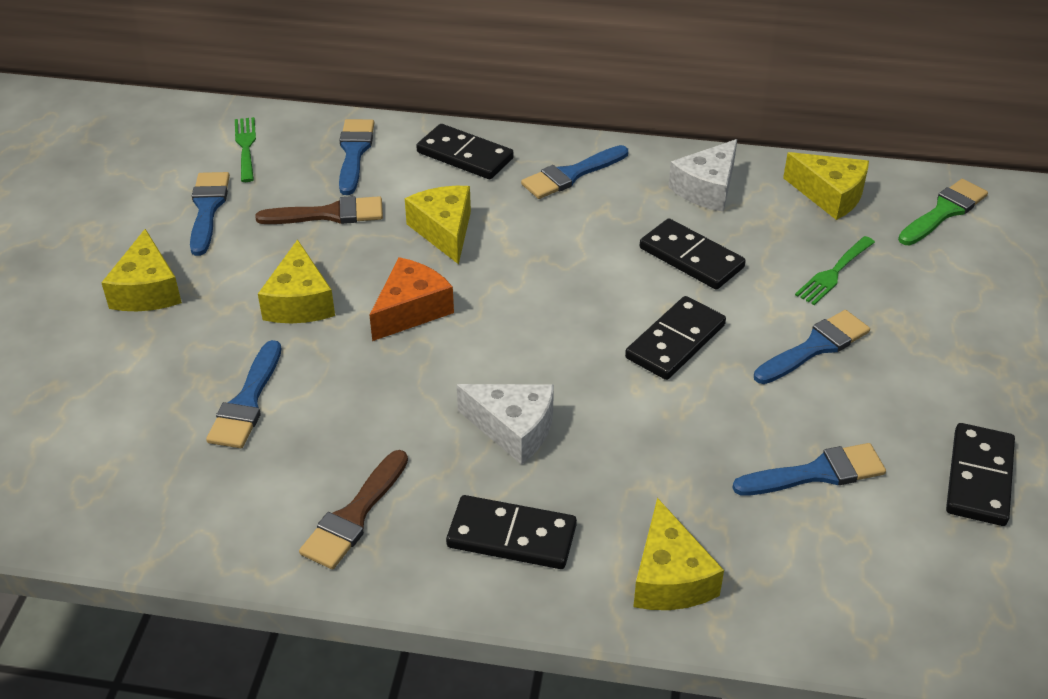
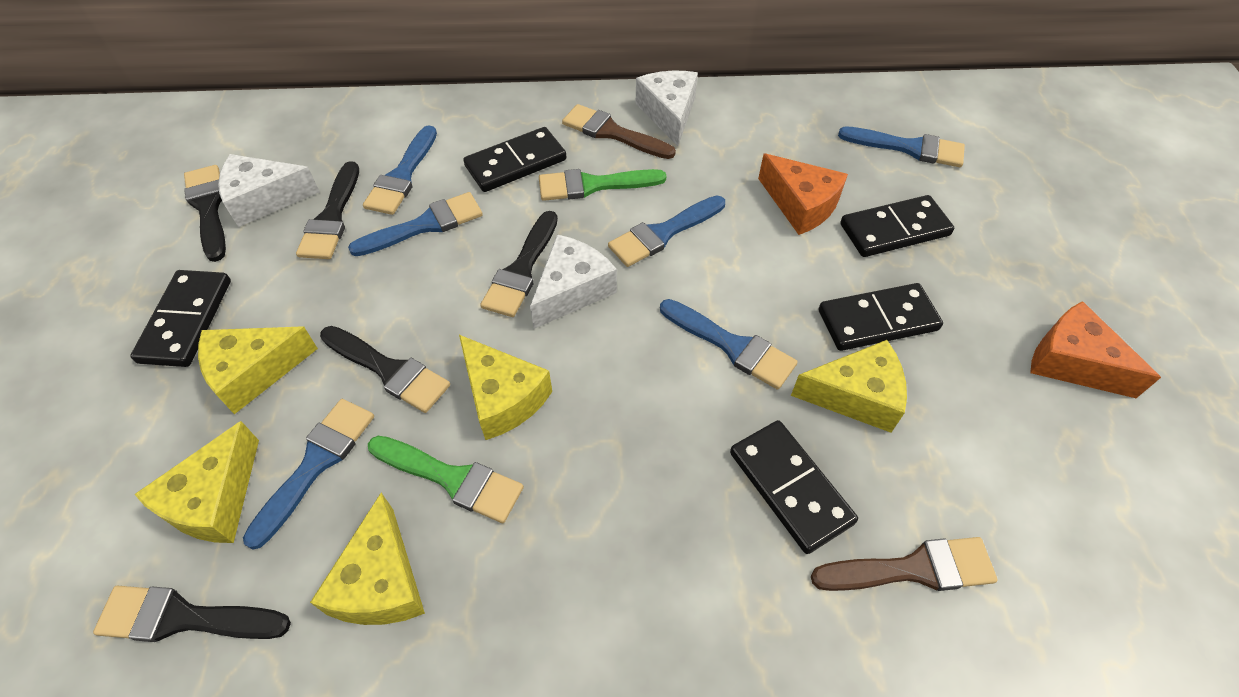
black brush: 0 -> 5
green brush: 1 -> 2
green fork: 2 -> 0
orange cheese: 1 -> 2
white cheese: 2 -> 3

